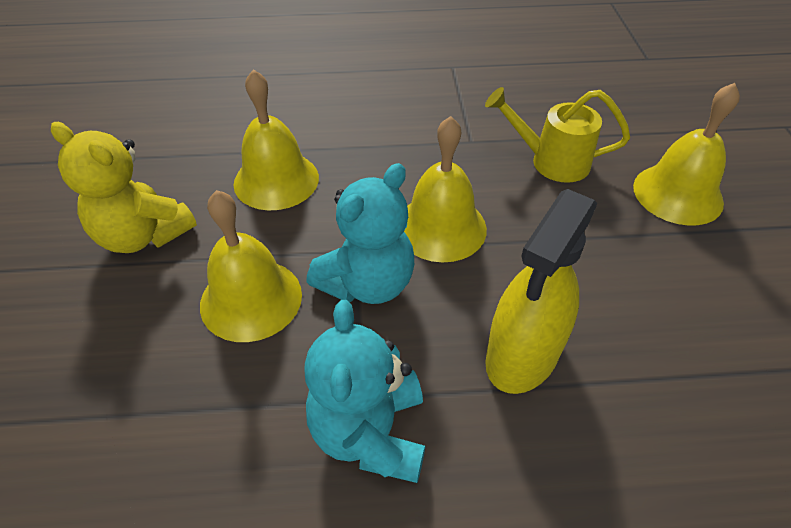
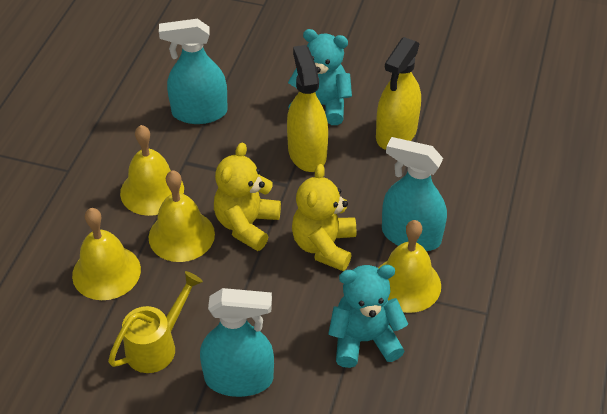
turquoise spray bottle: 0 -> 3
yellow spray bottle: 1 -> 2
yellow teddy bear: 1 -> 2

